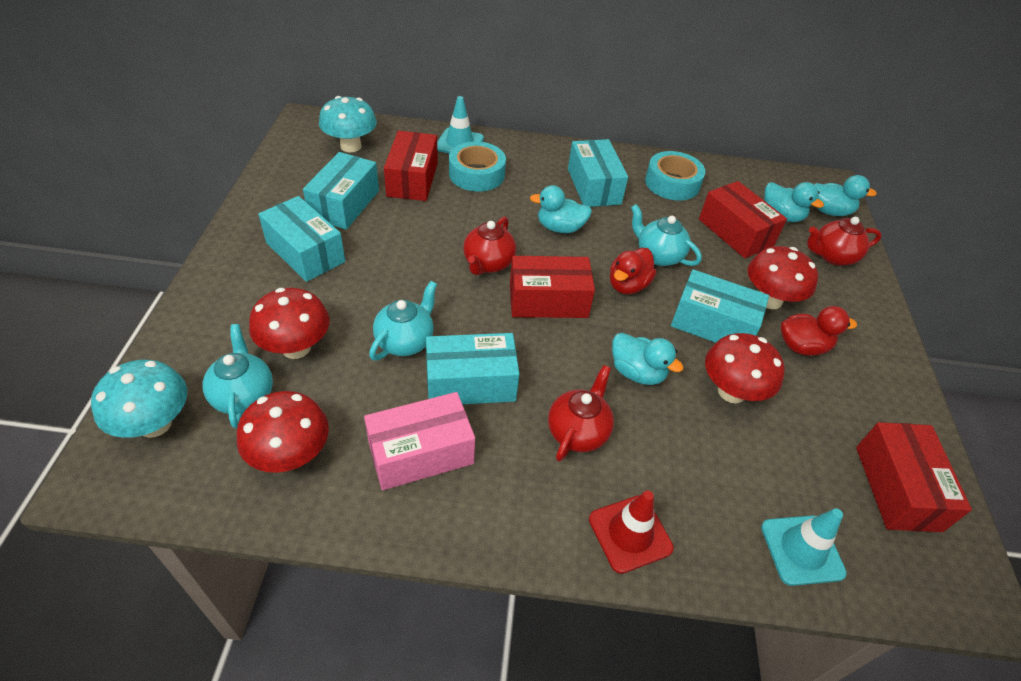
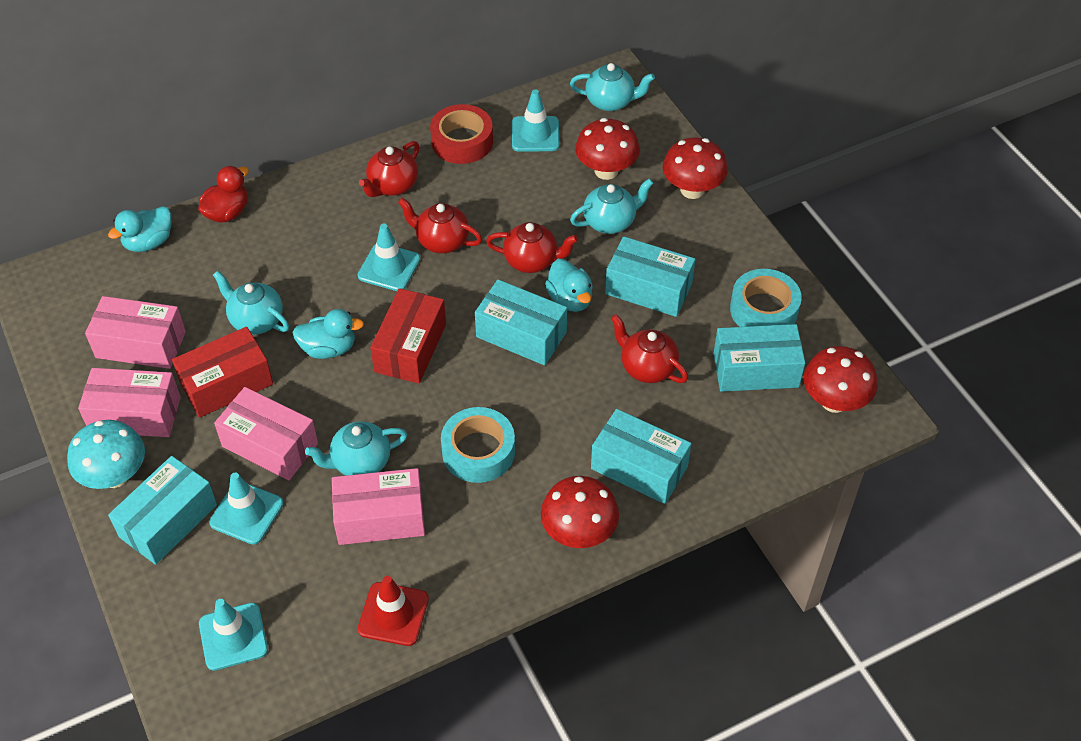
pink box: 1 -> 4
red box: 4 -> 2
red duck: 2 -> 1
red tape: 0 -> 1
red teapot: 3 -> 4
turquoise duck: 4 -> 3
turquoise mushroom: 2 -> 1
turquoise teapot: 3 -> 4
turquoise traffic cone: 2 -> 4

